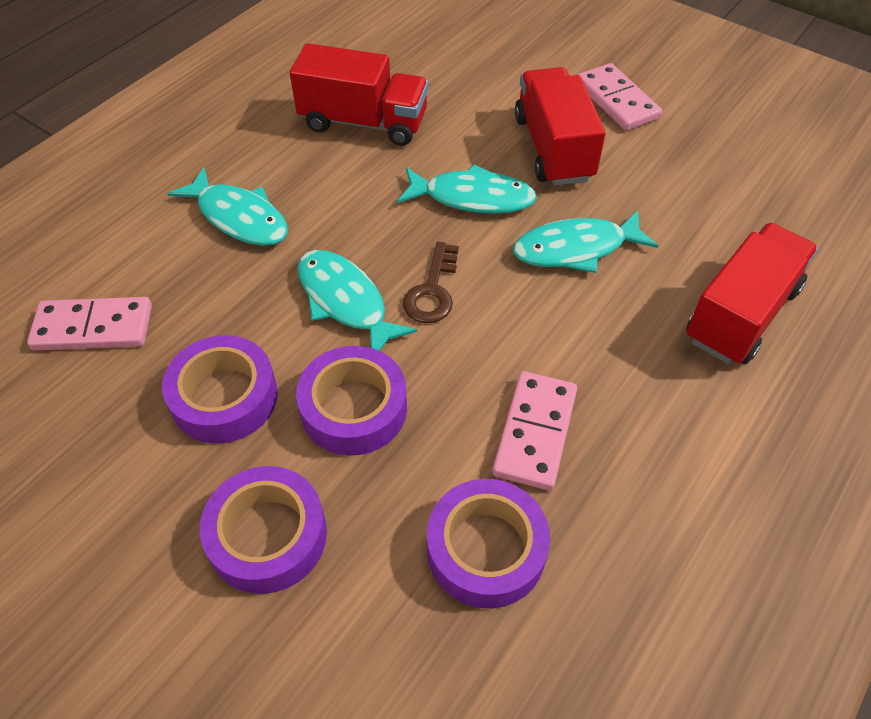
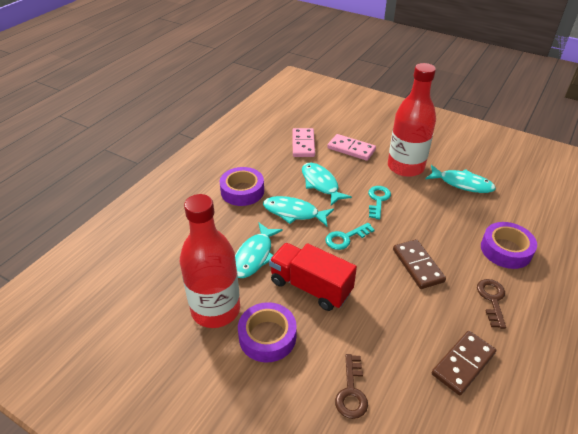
brown domino: 0 -> 2
brown key: 1 -> 2
pink domino: 3 -> 2
purple tape: 4 -> 3
red bottle: 0 -> 2
red truck: 3 -> 1
turquoise key: 0 -> 2

